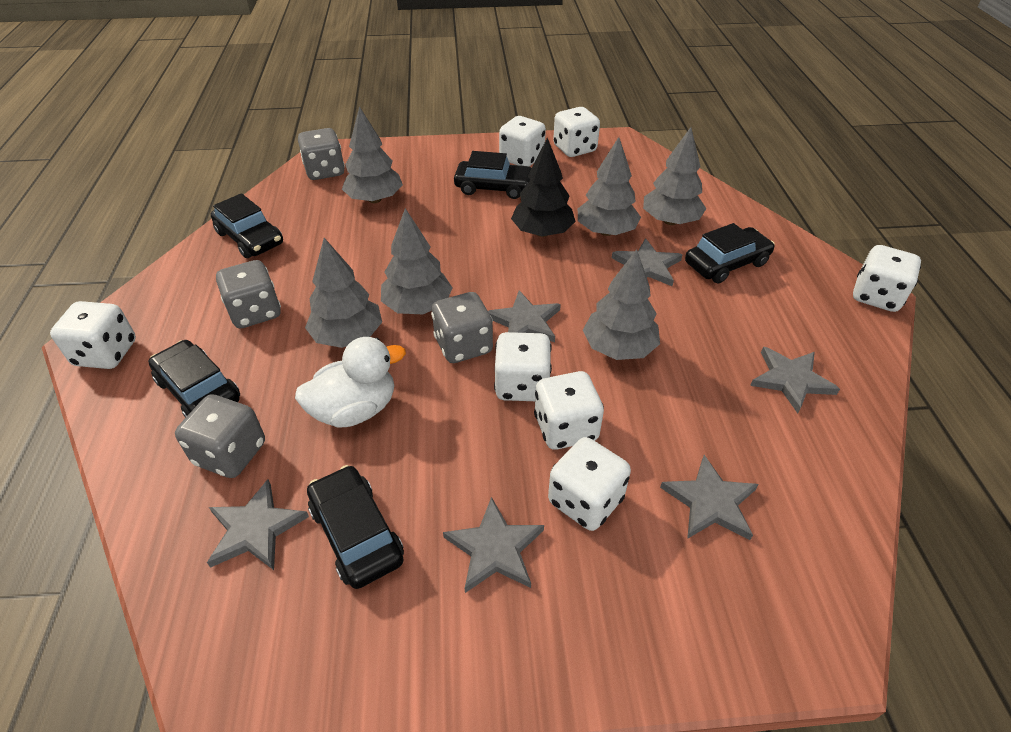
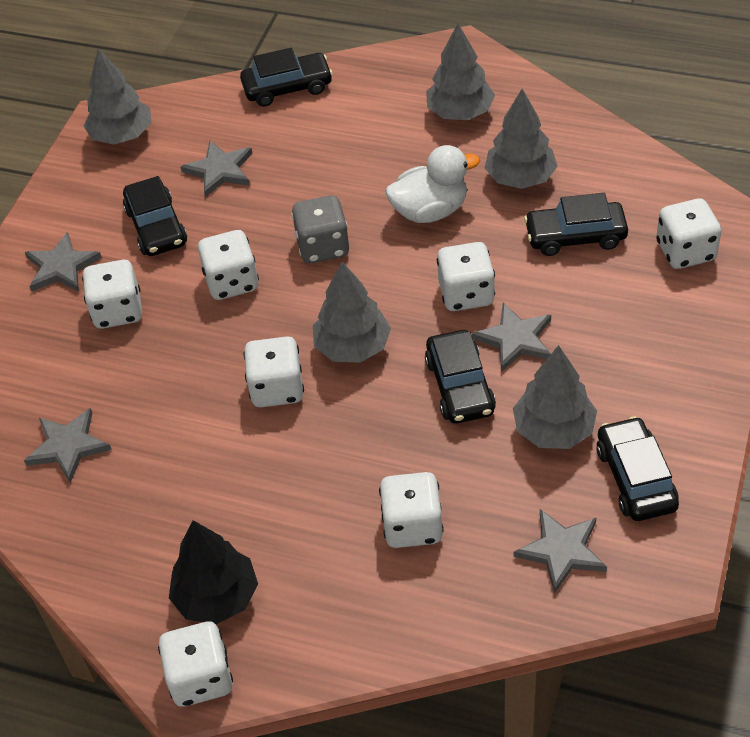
grey dice: 4 -> 1
grey star: 6 -> 5
grey tree: 6 -> 5

